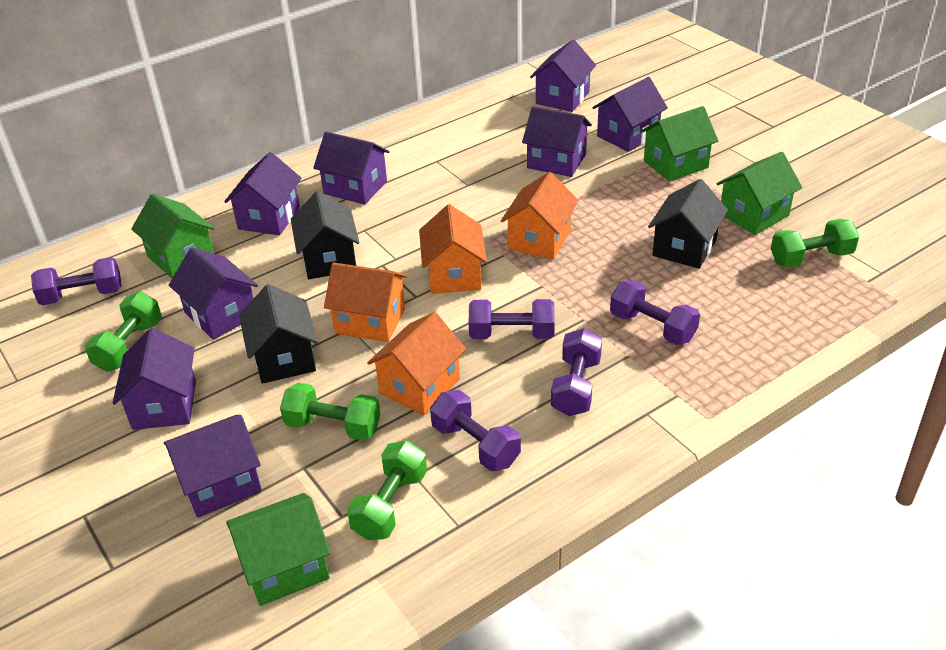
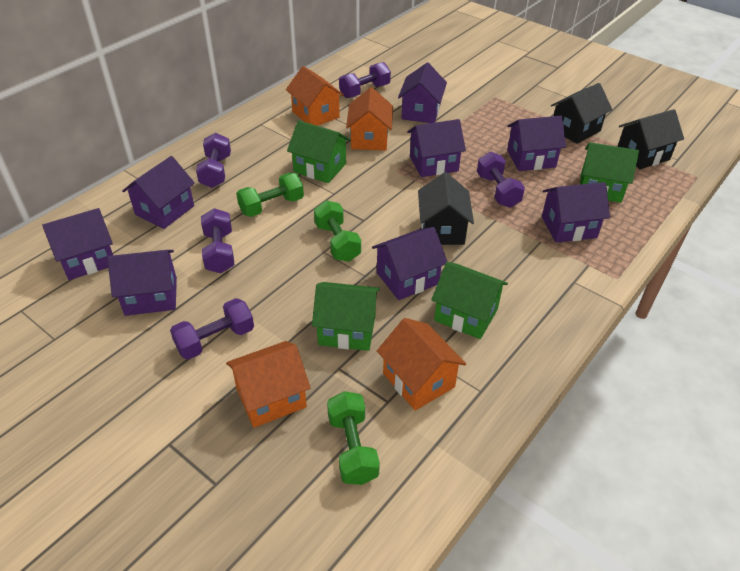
green dumbbell: 4 -> 3

